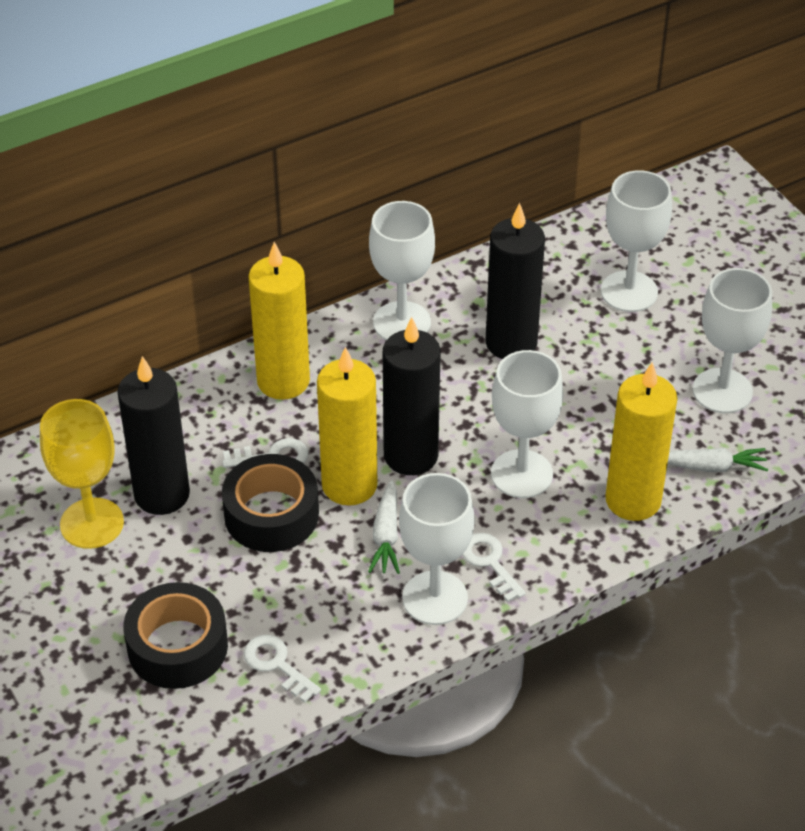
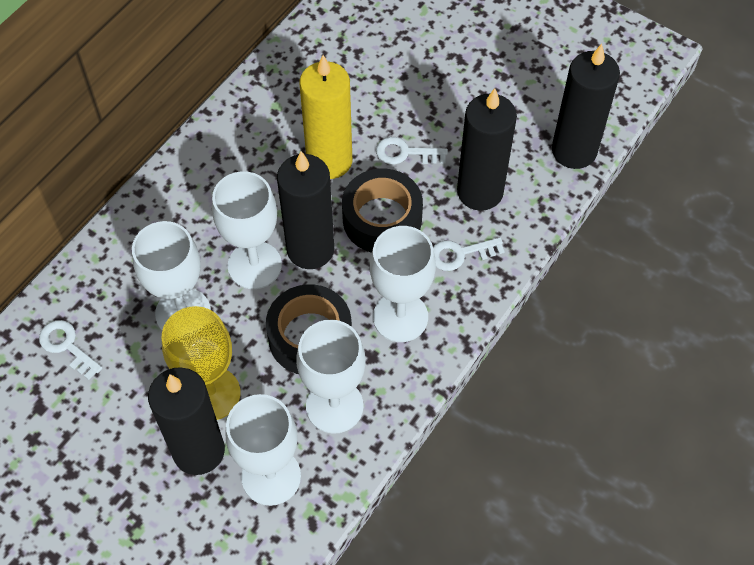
black candle: 3 -> 4
white carrot: 2 -> 0
yellow candle: 3 -> 1

